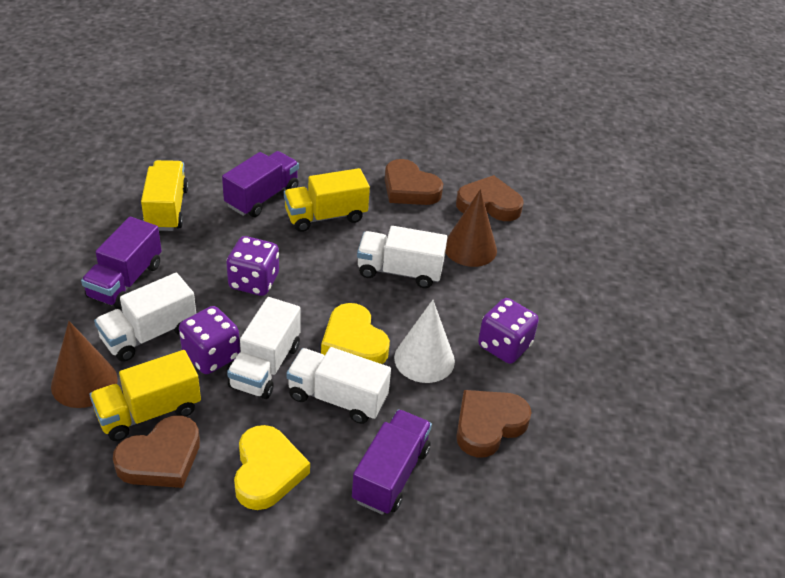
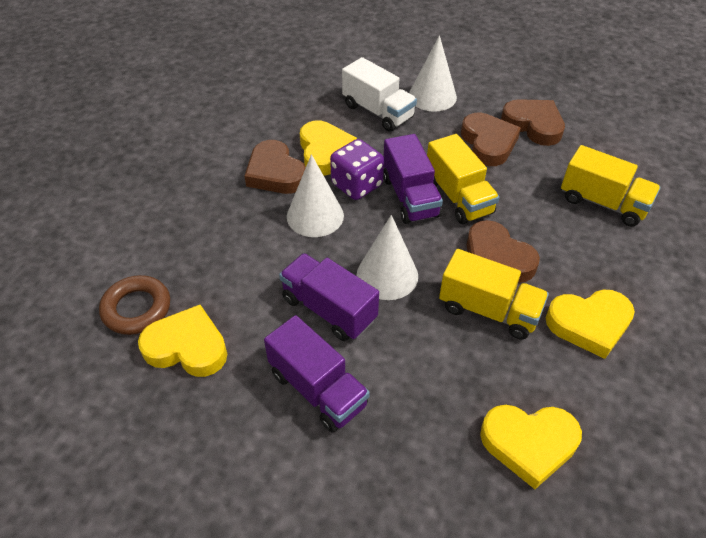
brown cone: 2 -> 0
brown ring: 0 -> 1
purple dice: 3 -> 1
white cone: 1 -> 3
white truck: 4 -> 1
yellow heart: 2 -> 4

